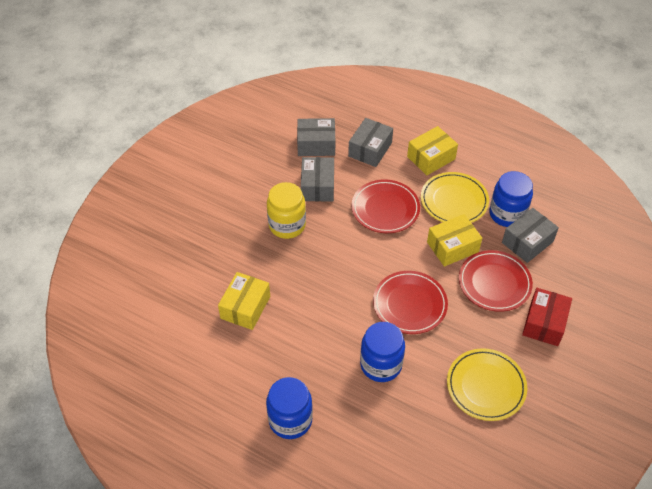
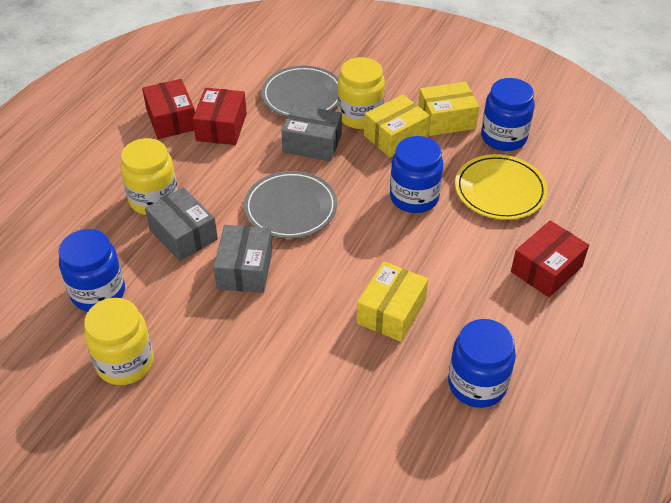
blue jar: 3 -> 4
grey box: 4 -> 3
grey plate: 0 -> 2
red box: 1 -> 3
red plate: 3 -> 0
yellow jar: 1 -> 3
yellow plate: 2 -> 1

